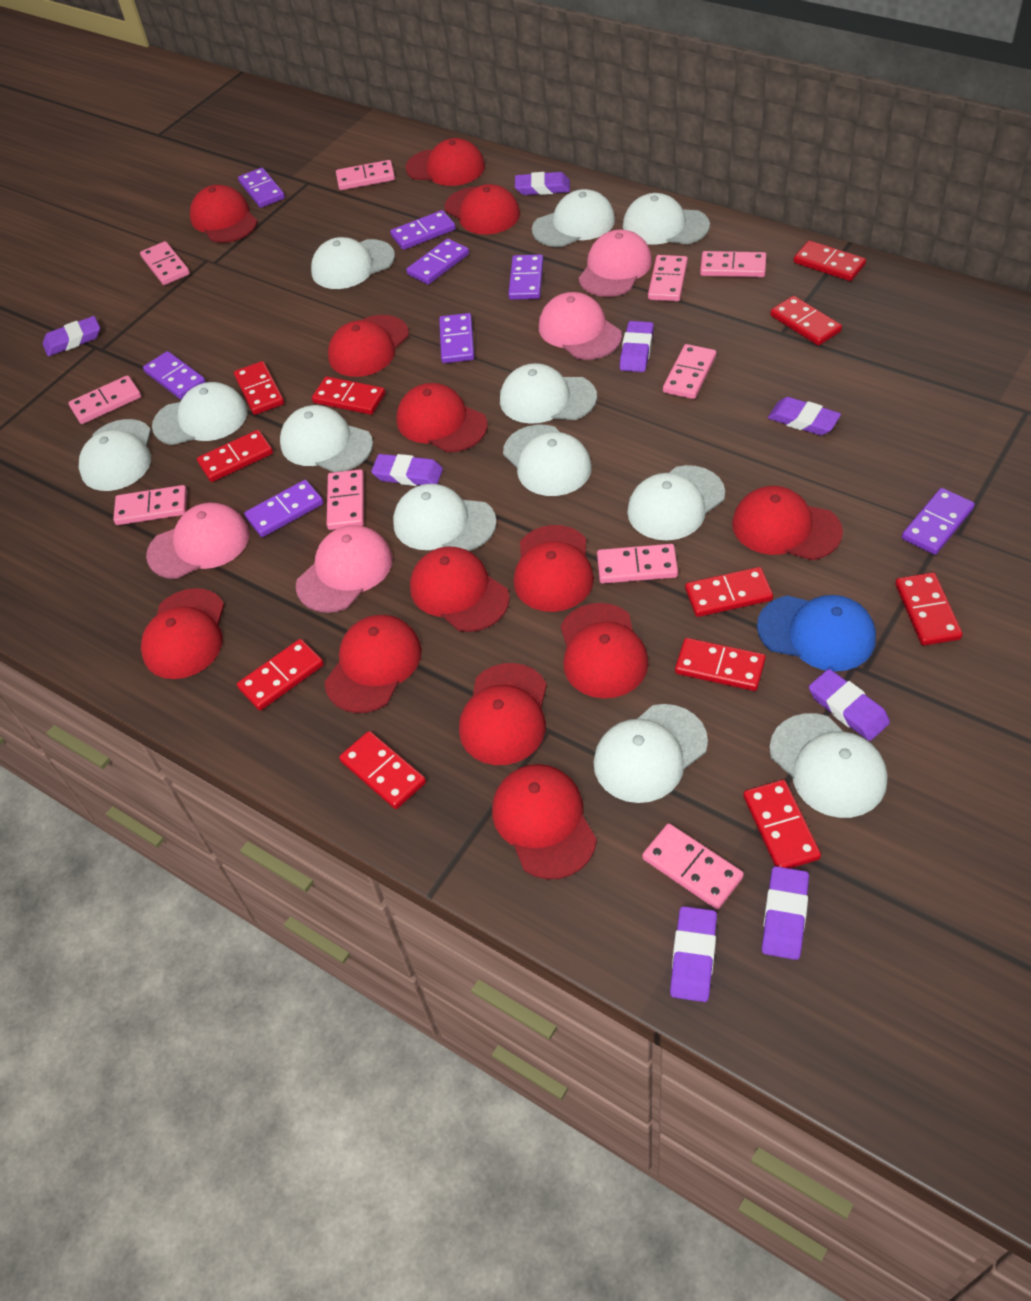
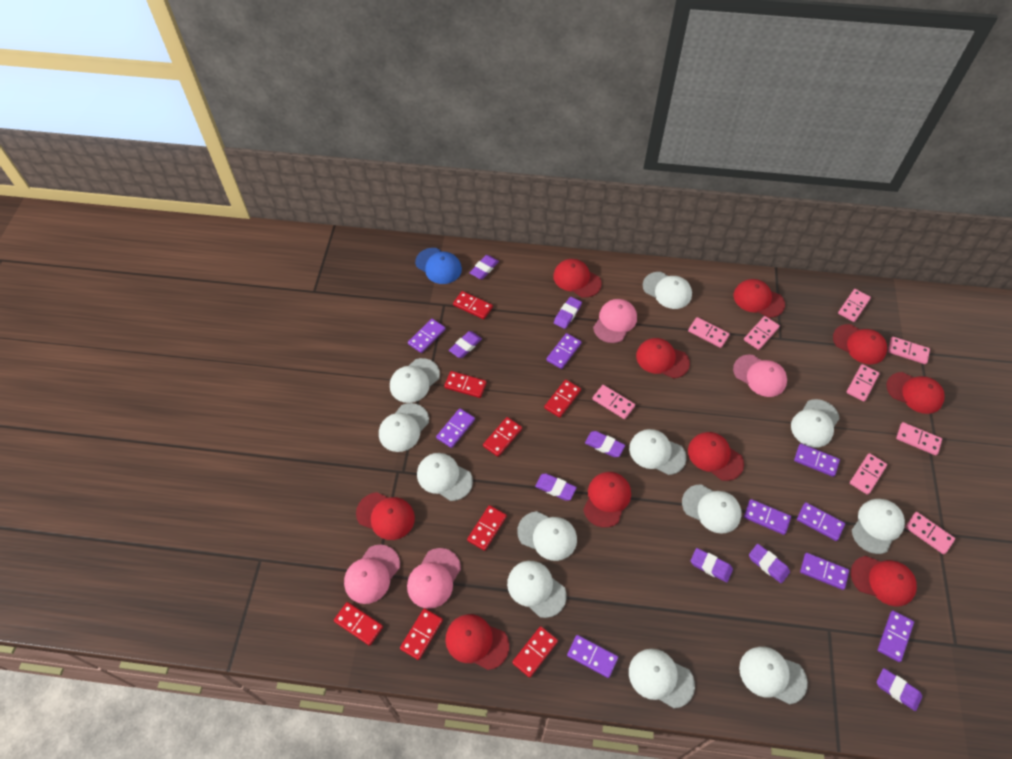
pink domino: 10 -> 9
purple domino: 8 -> 9
red cap: 13 -> 10
red domino: 11 -> 8

